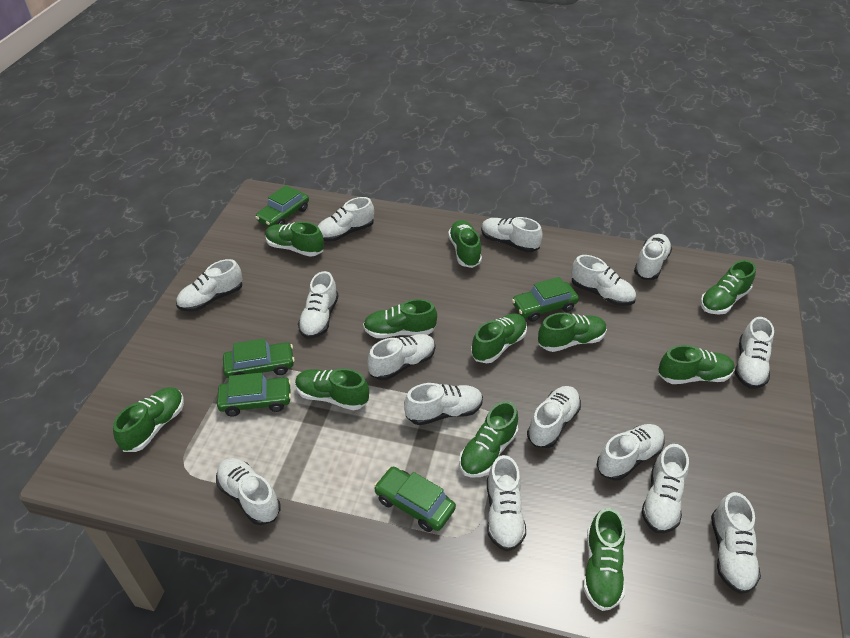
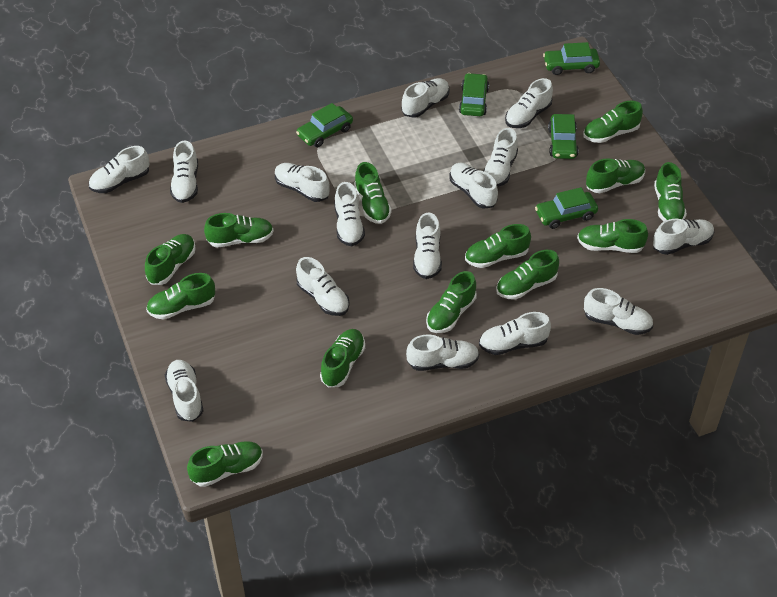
green shoe: 11 -> 13

